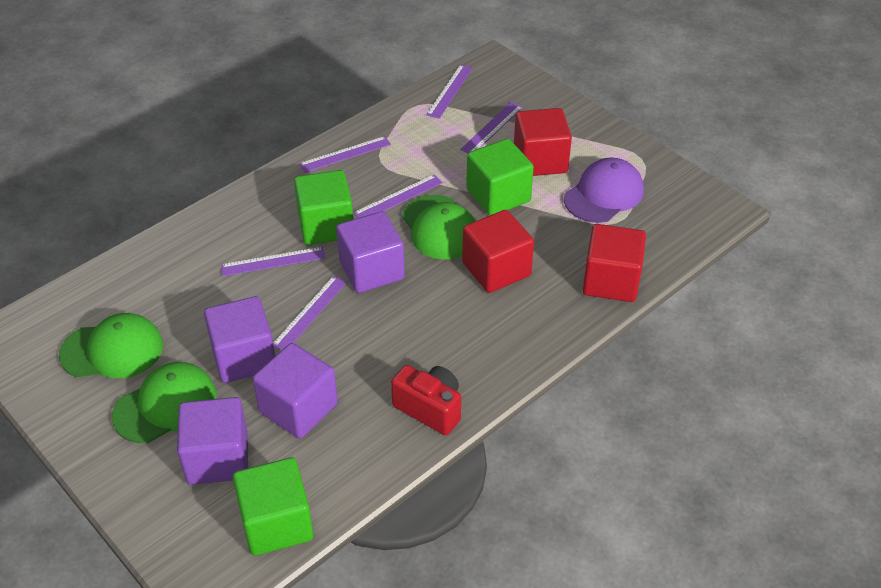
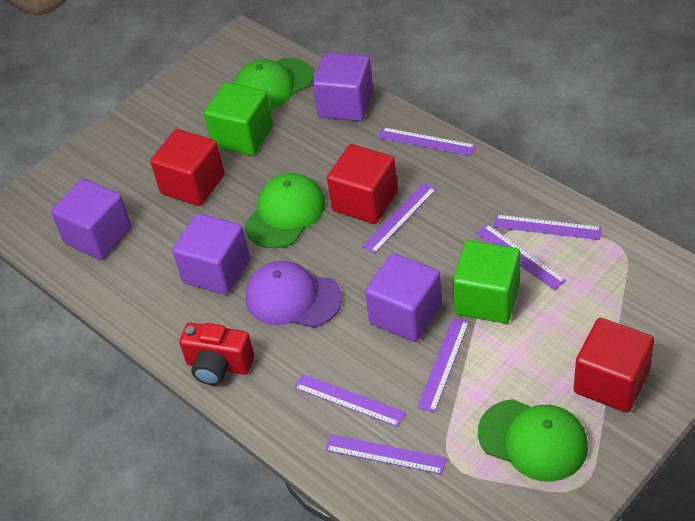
green cube: 3 -> 2
purple ruler: 6 -> 7

